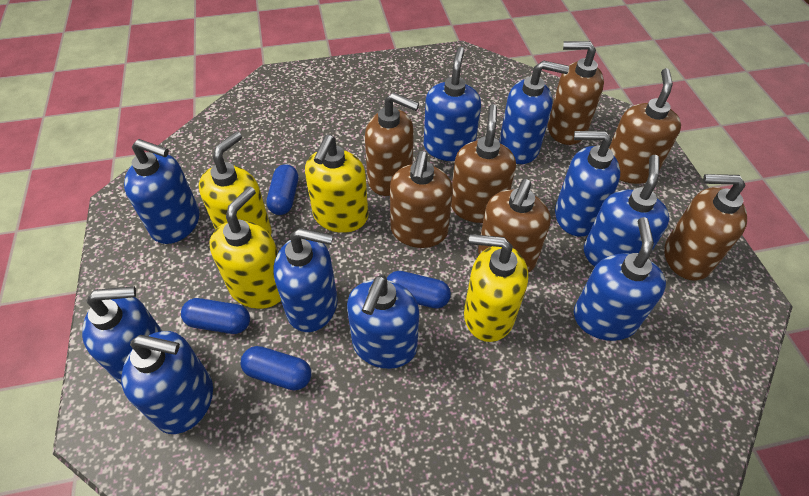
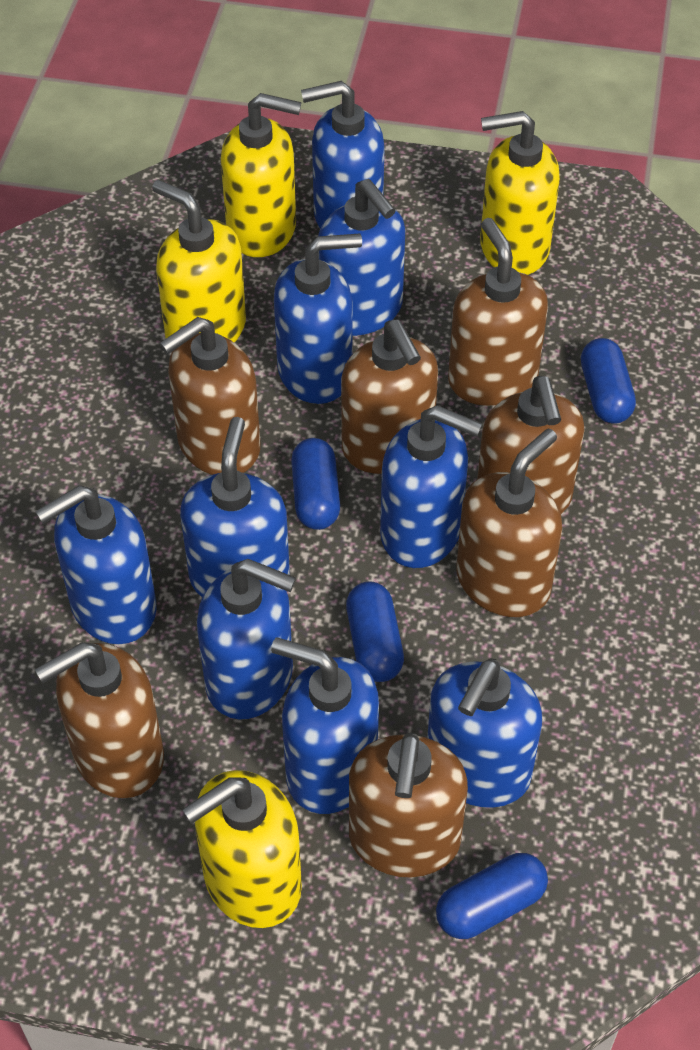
blue soap dispenser: 10 -> 9

